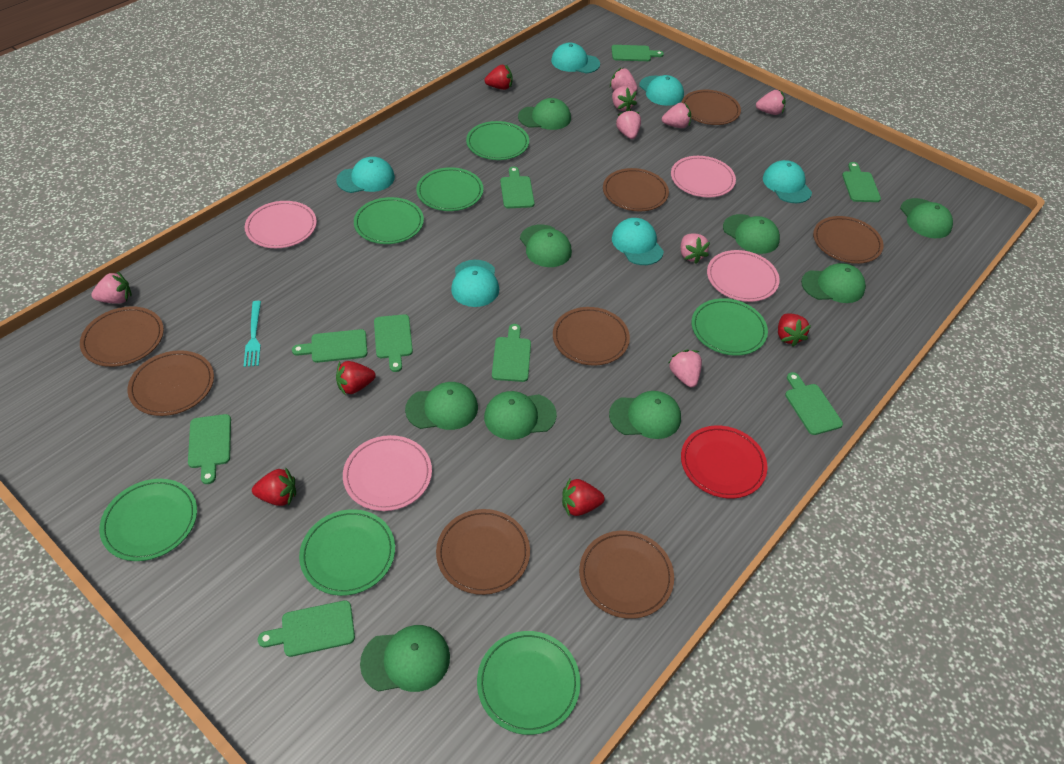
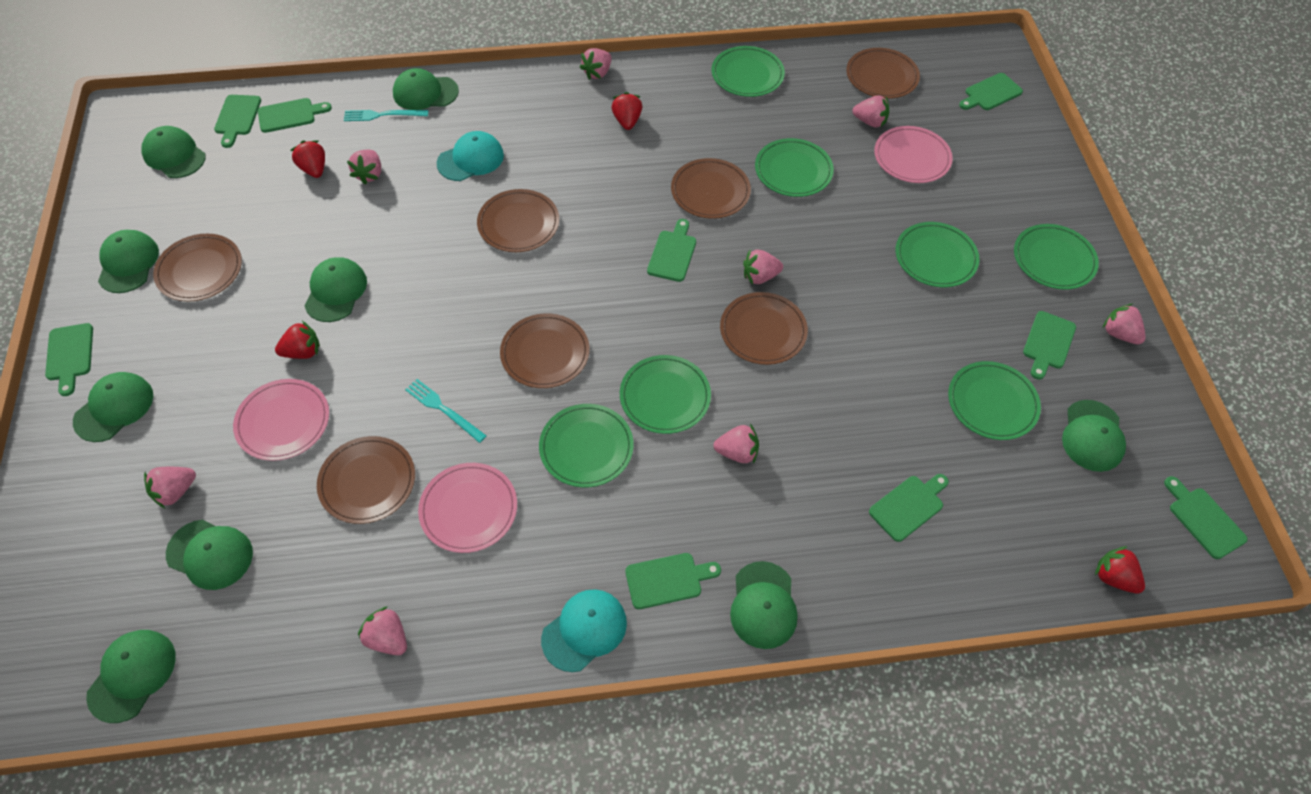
brown plate: 8 -> 7
pink plate: 4 -> 3
red plate: 1 -> 0
red strawberry: 5 -> 4
turquoise cap: 6 -> 2
turquoise fork: 1 -> 2

